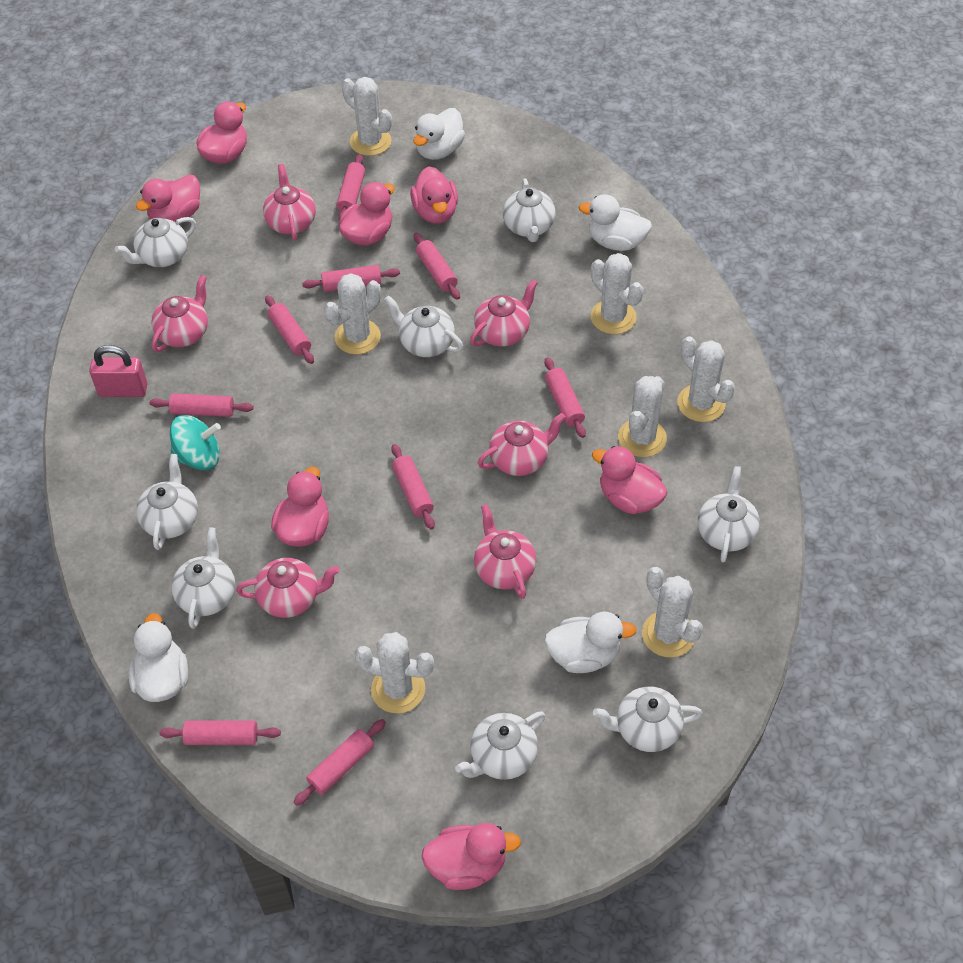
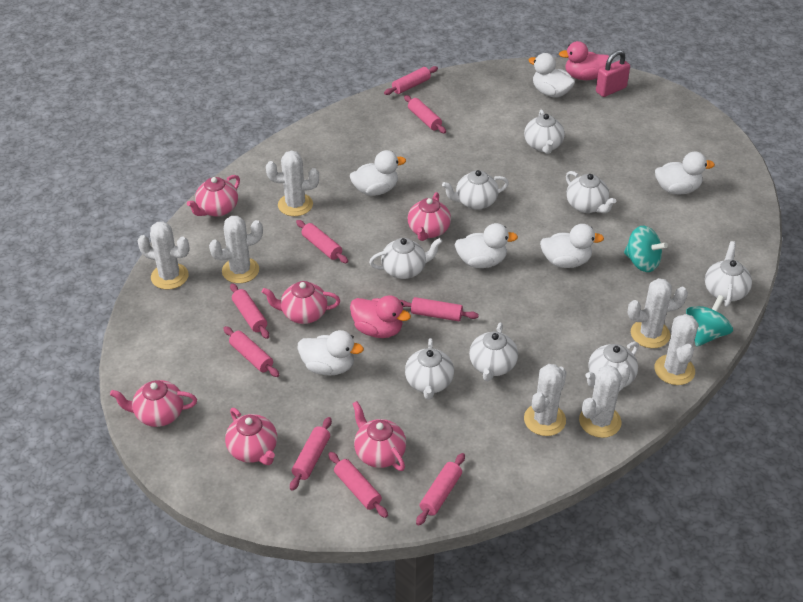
pink duck: 7 -> 2
turquoise spinning top: 1 -> 2
white duck: 4 -> 6

